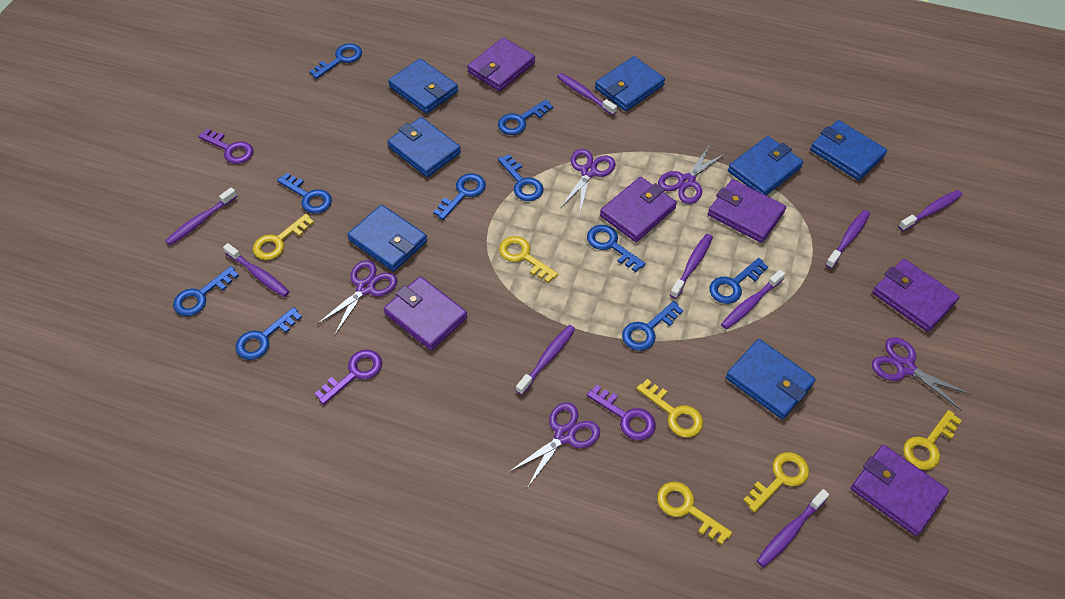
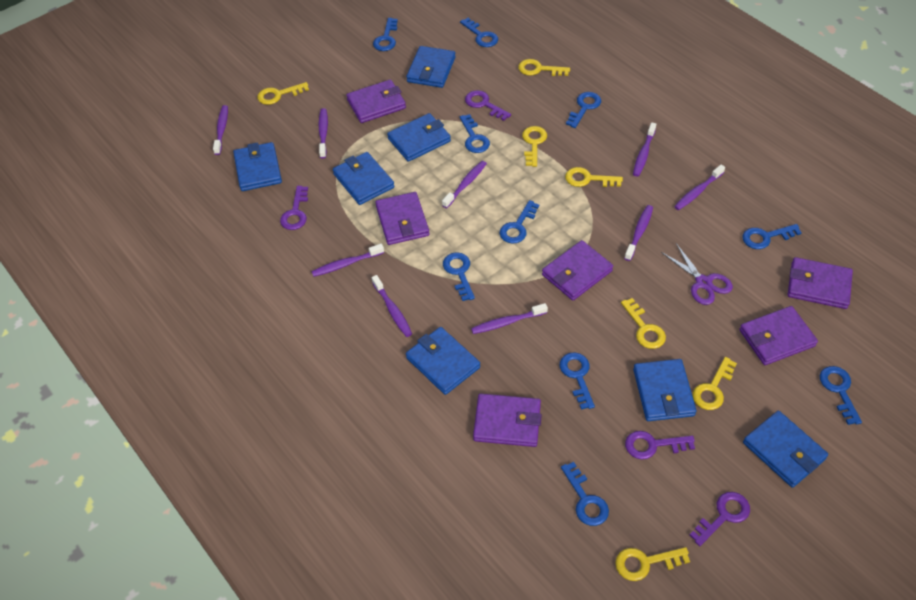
purple key: 3 -> 4
purple scissors: 5 -> 1
yellow key: 6 -> 7

